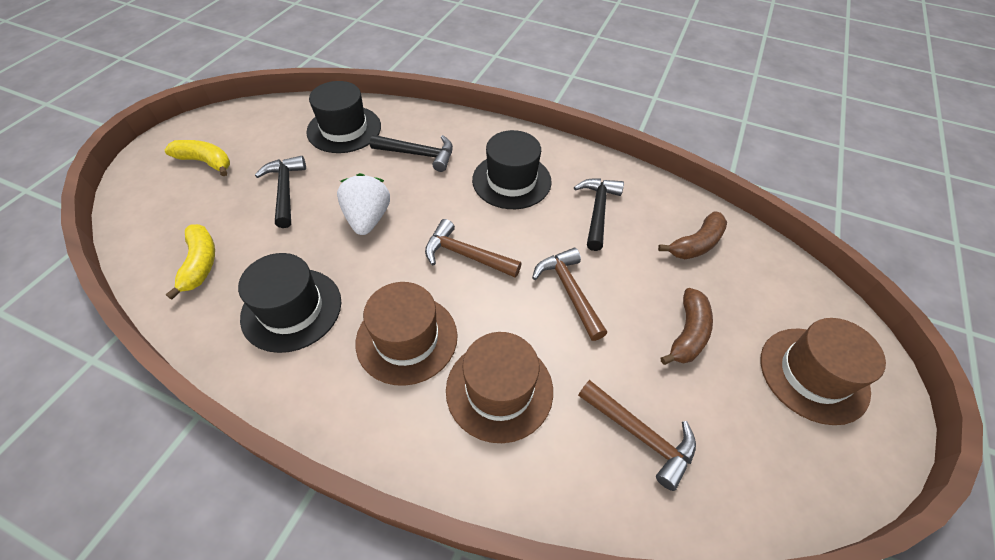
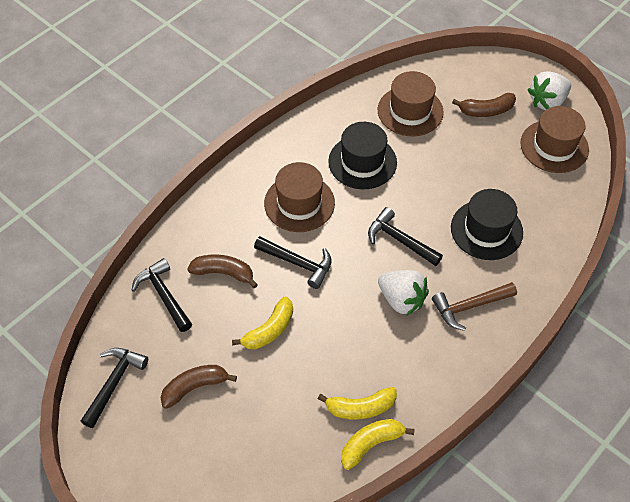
black hammer: 3 -> 4
black hat: 3 -> 2
brown banana: 2 -> 3
brown hammer: 3 -> 1
white strawberry: 1 -> 2
yellow banana: 2 -> 3

